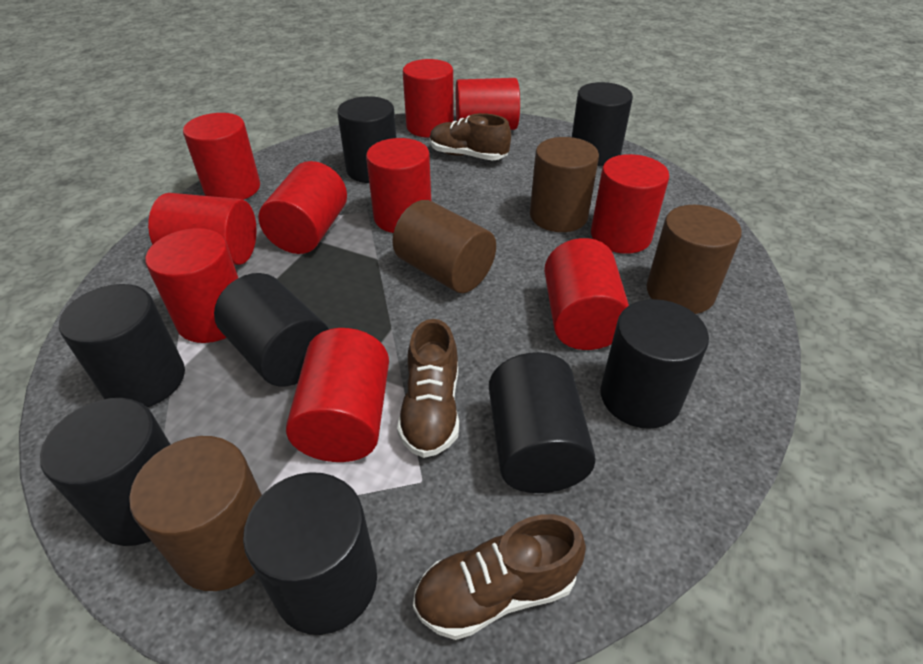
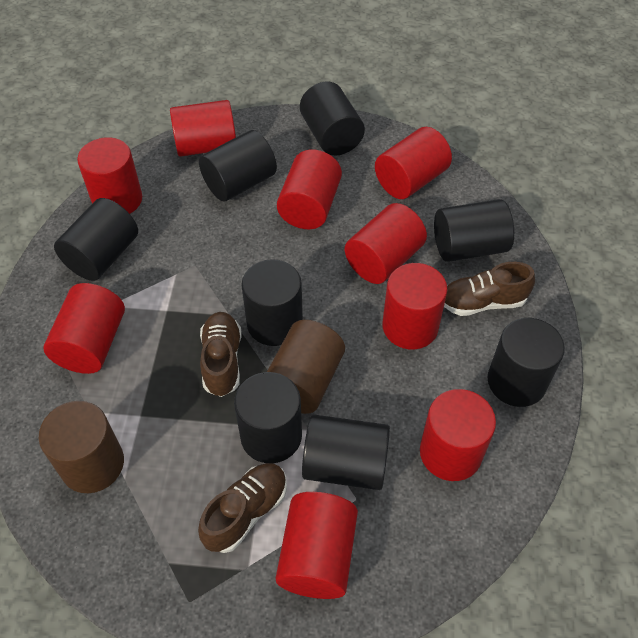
brown cylinder: 4 -> 2
red cylinder: 10 -> 9

